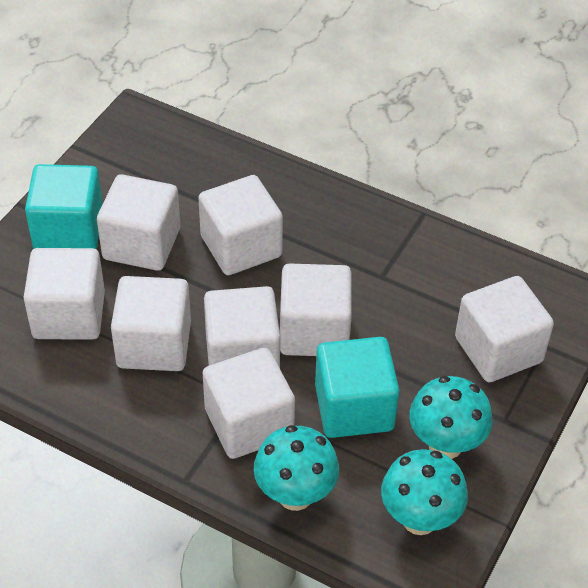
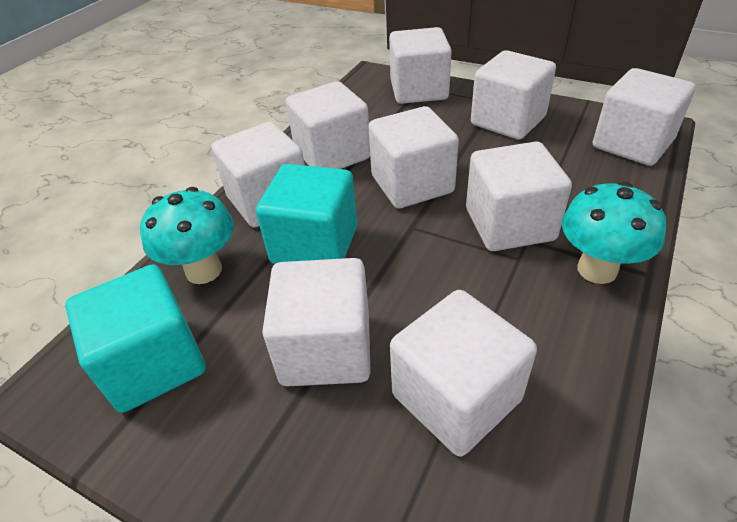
turquoise mushroom: 3 -> 2
white cube: 8 -> 9

